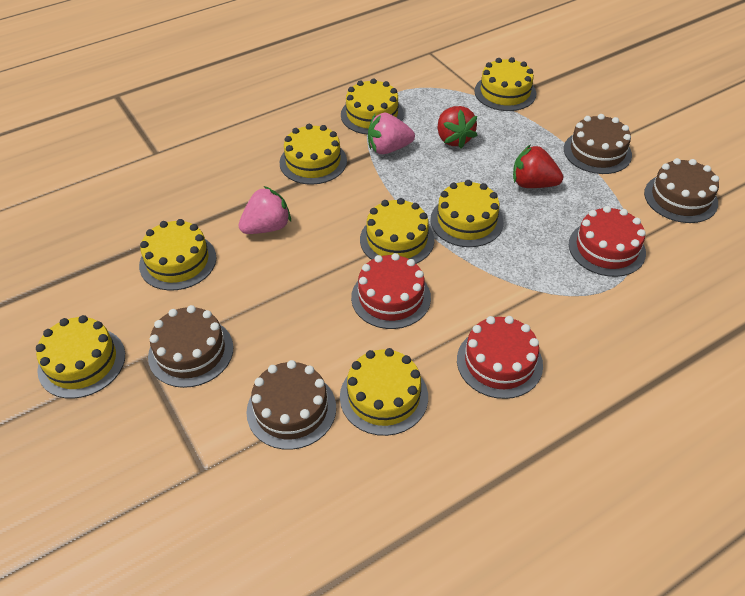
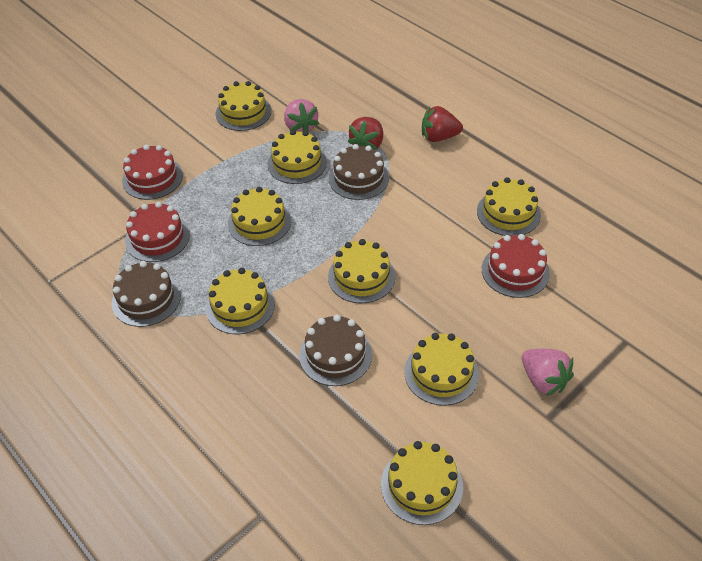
brown cake: 4 -> 3

